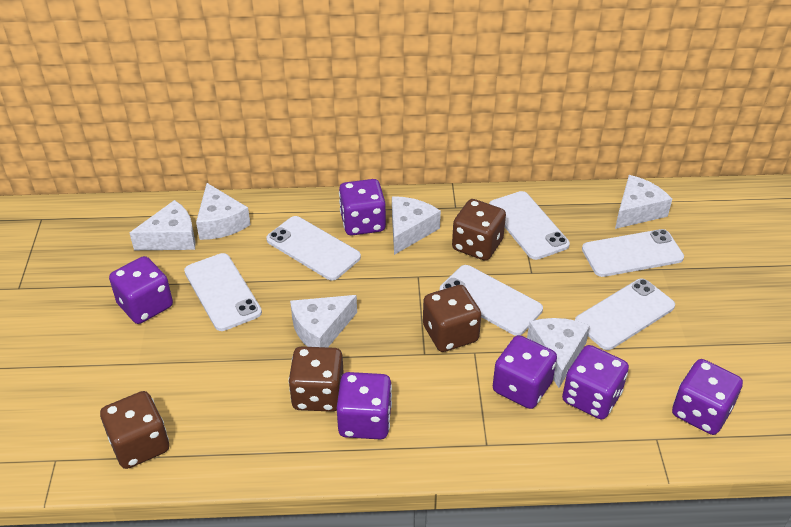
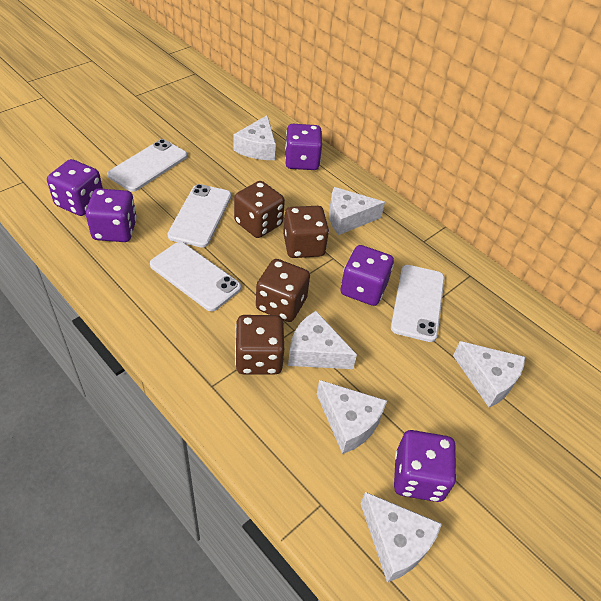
purple dice: 6 -> 5
white phone: 6 -> 4

